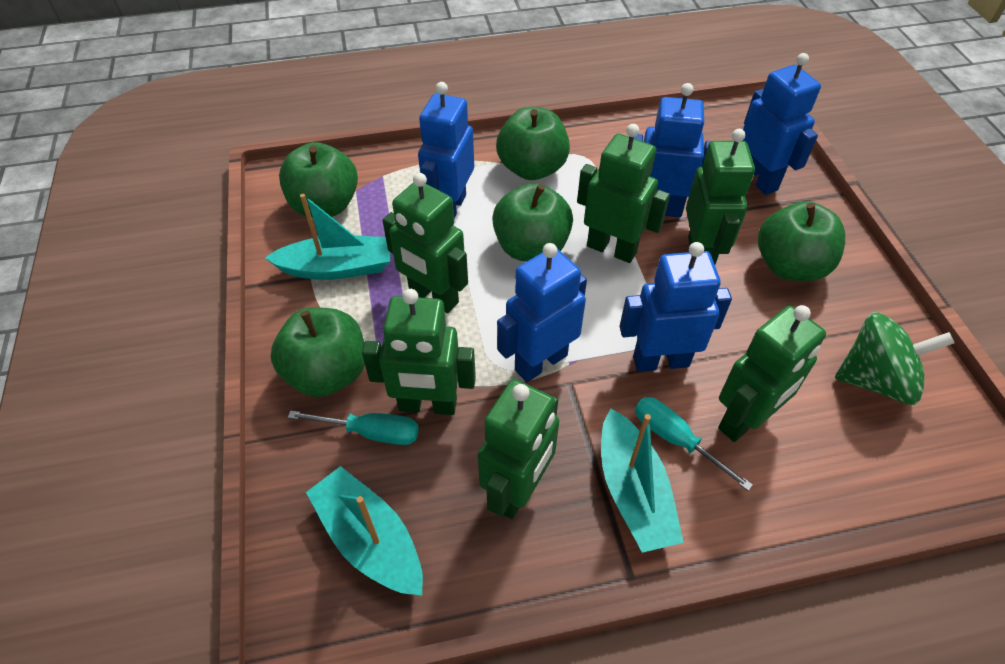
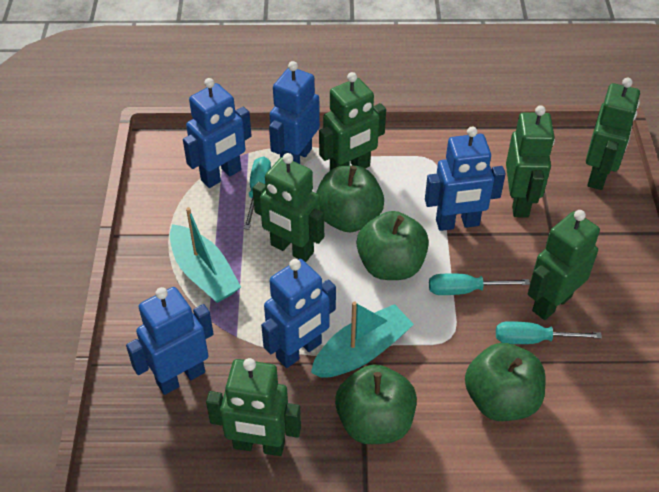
green apple: 5 -> 4
green spinning top: 1 -> 0
turquoise boat: 3 -> 2
turquoise screwdriver: 2 -> 3

